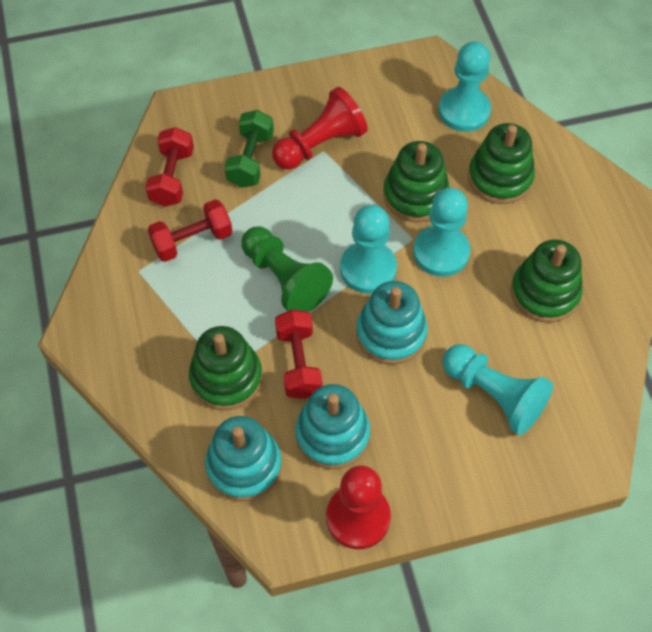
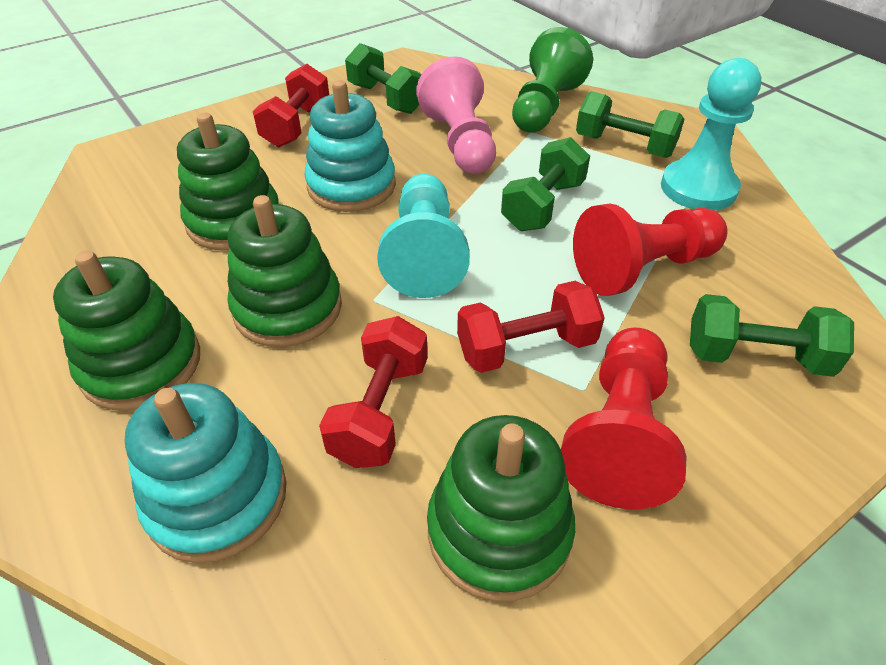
green dumbbell: 1 -> 4
pink pawn: 0 -> 1
turquoise pawn: 4 -> 2
turquoise stacking toy: 3 -> 2

